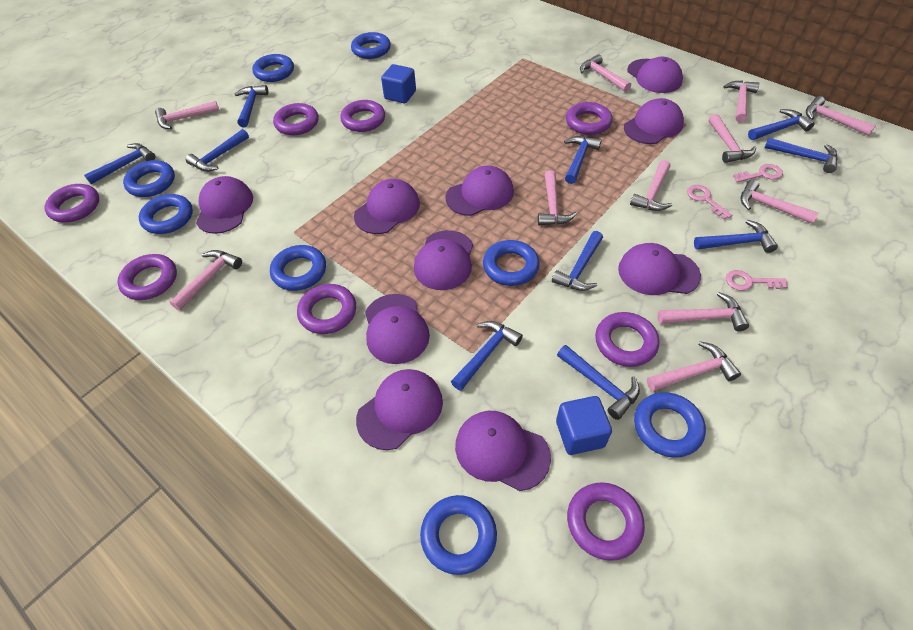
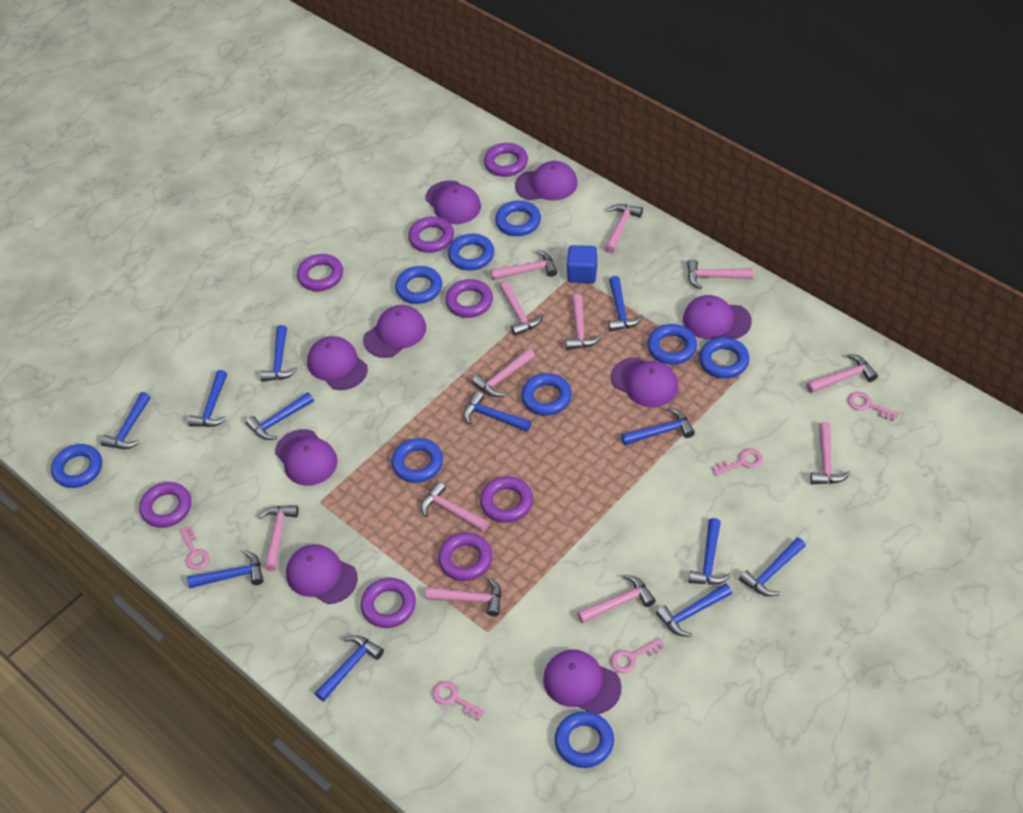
blue cube: 2 -> 1
blue hammer: 10 -> 12
blue ring: 8 -> 9
pink hammer: 11 -> 12
pink key: 3 -> 5
purple cap: 10 -> 9

